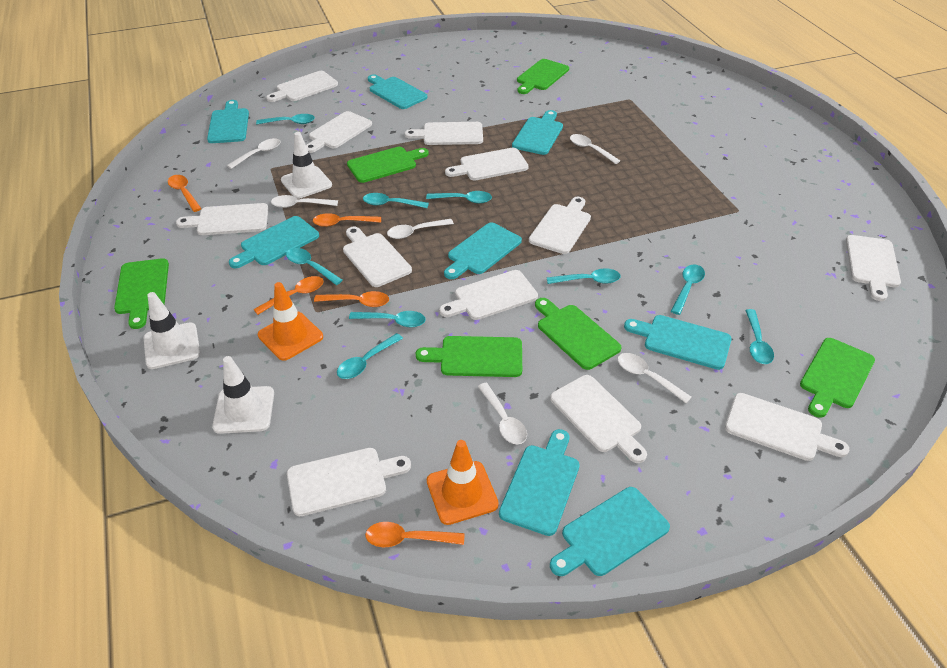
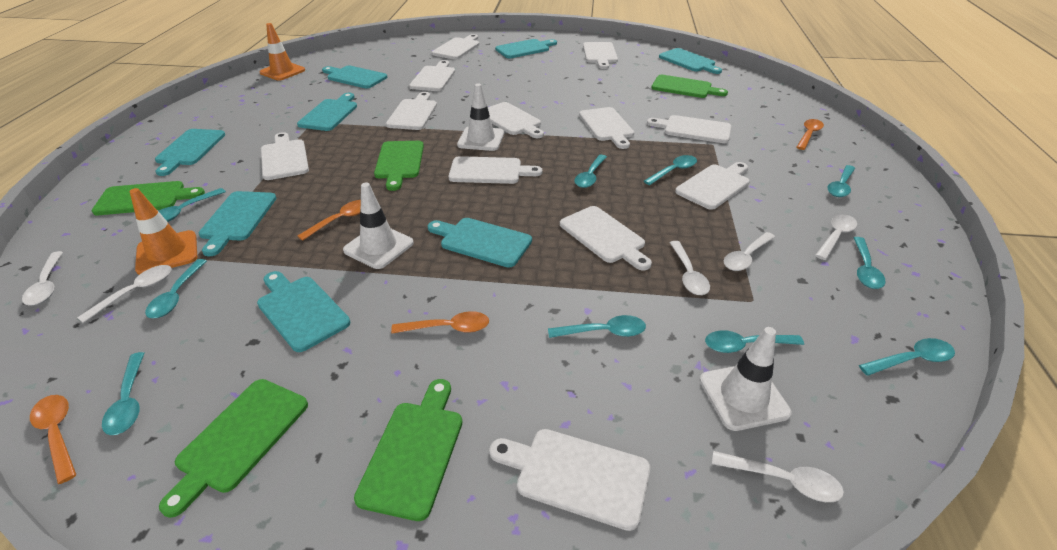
green cutting board: 6 -> 5
orange spoon: 5 -> 4
turquoise spoon: 9 -> 10

